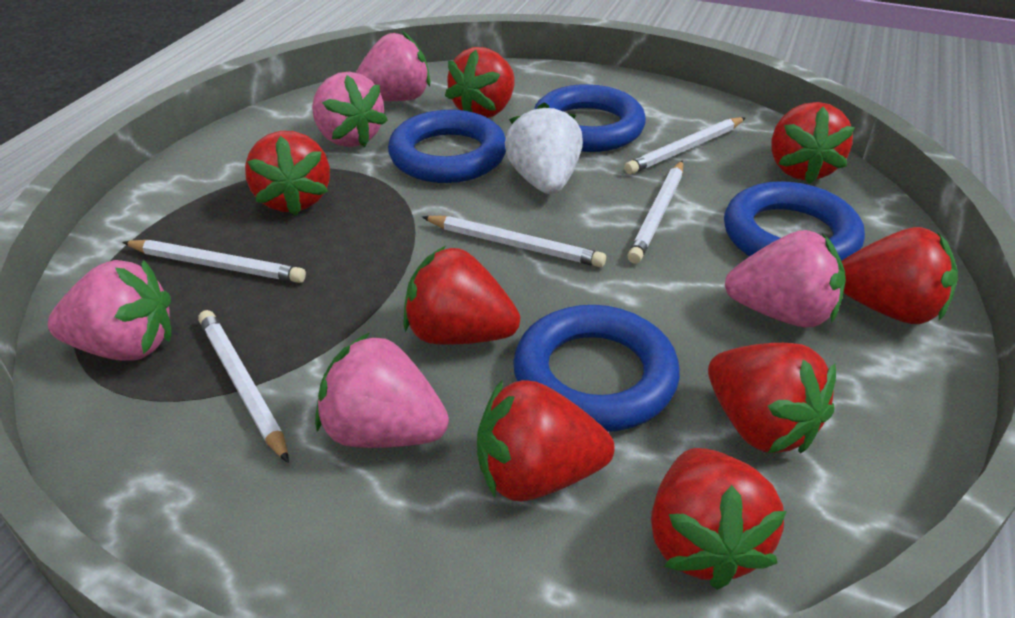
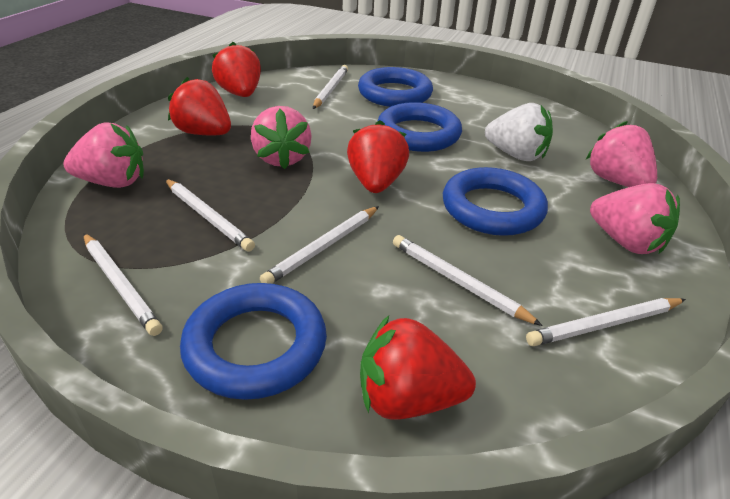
pink strawberry: 5 -> 4
red strawberry: 8 -> 4
white pencil: 5 -> 6

